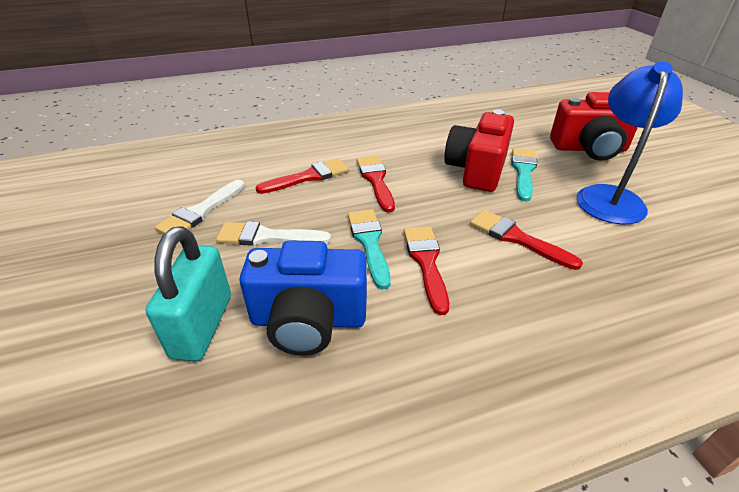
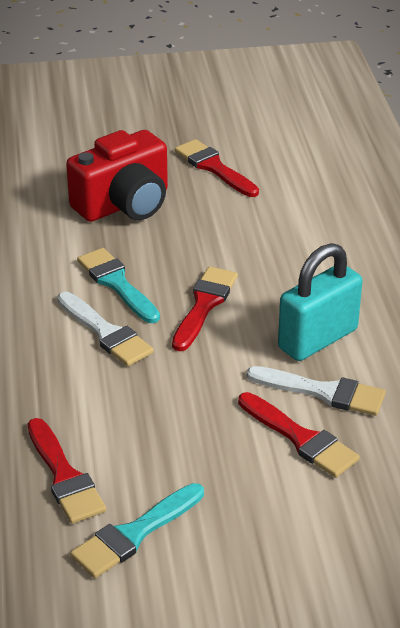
blue camera: 1 -> 0
blue lamp: 1 -> 0
red camera: 2 -> 1

